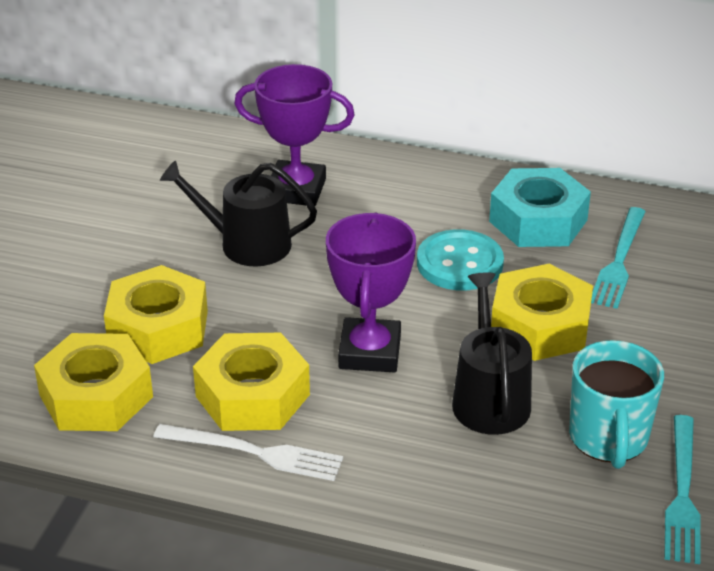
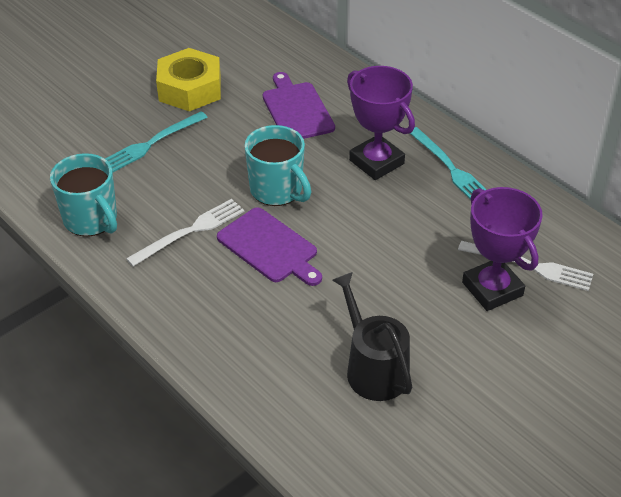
black watering can: 2 -> 1
purple cutting board: 0 -> 2
turquoise button: 1 -> 0
turquoise mug: 1 -> 2
turquoise nut: 1 -> 0
white fork: 1 -> 2
yellow nut: 4 -> 1

